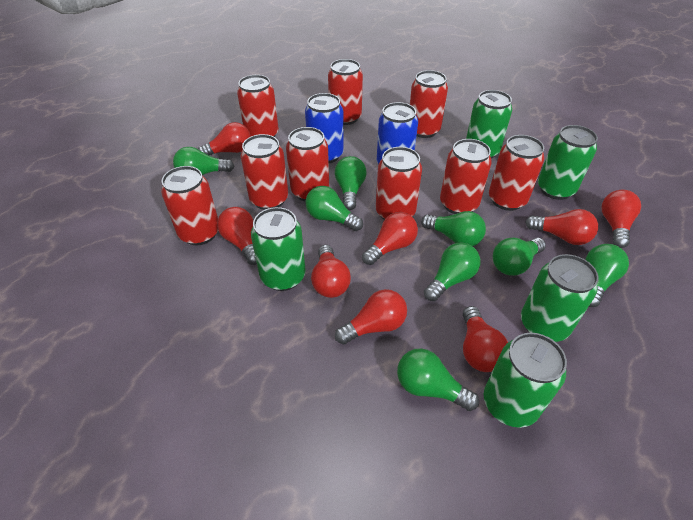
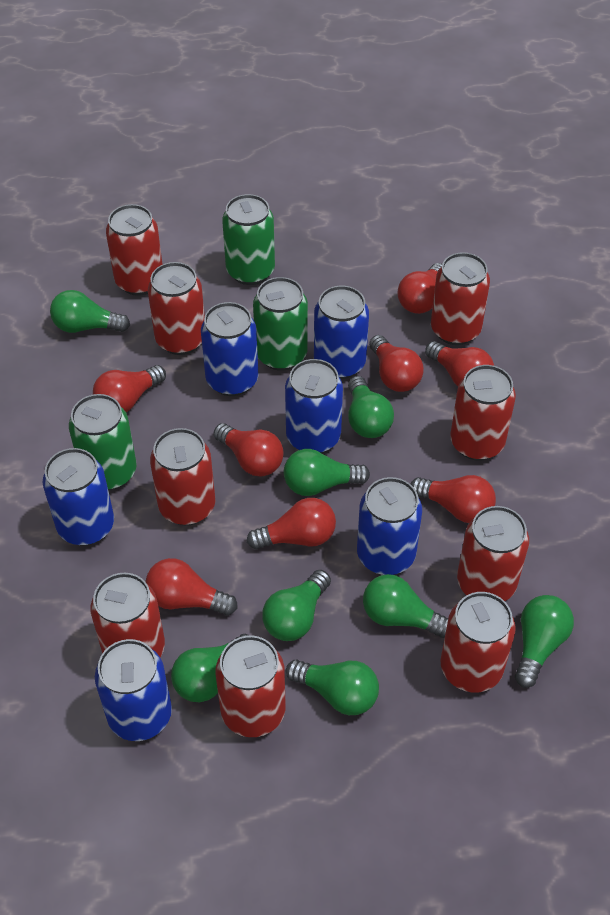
blue can: 2 -> 6
green can: 5 -> 3

